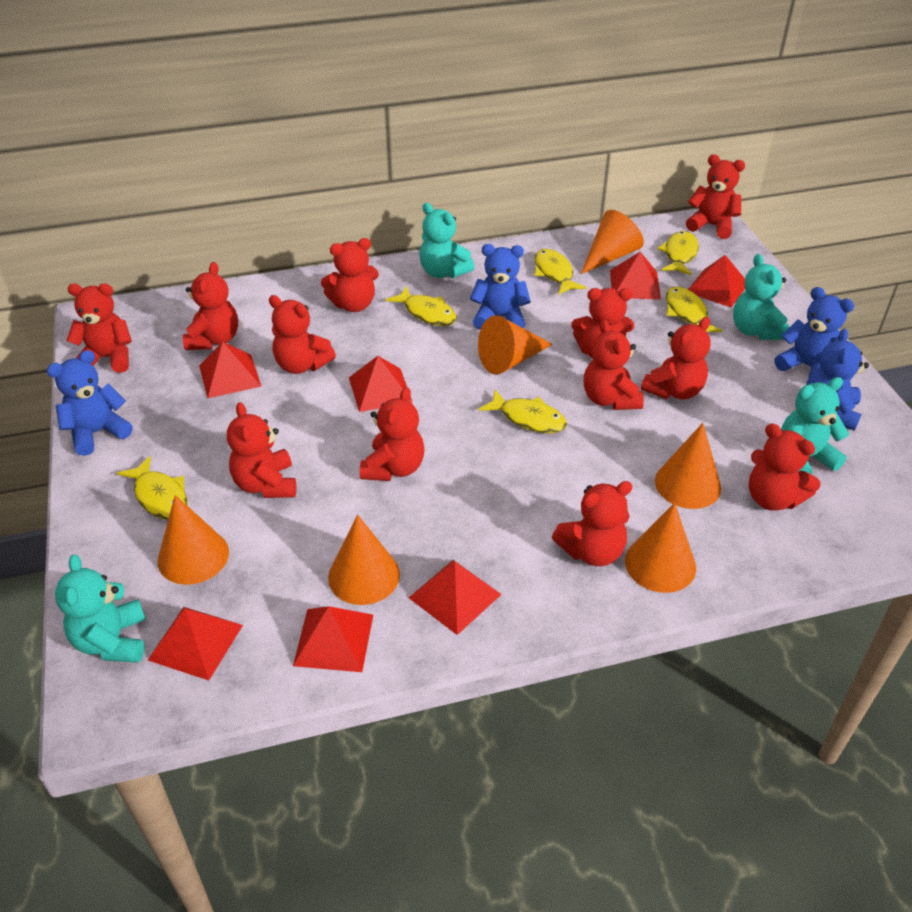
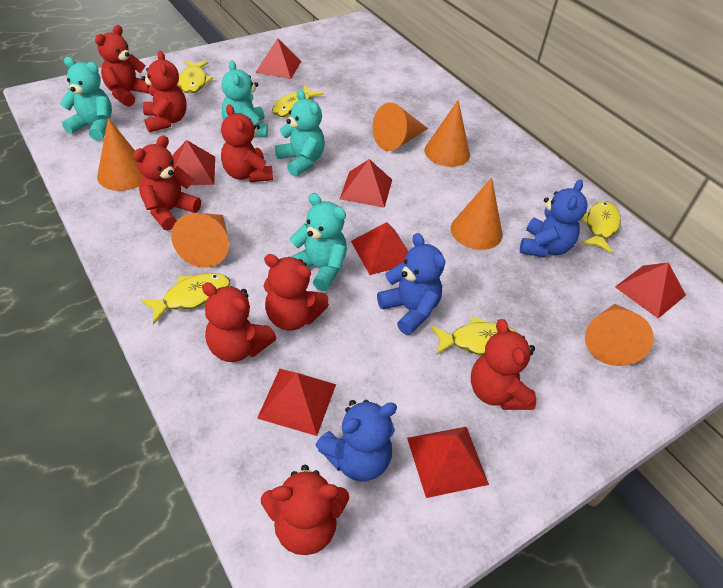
blue teddy bear: 4 -> 3
red teddy bear: 12 -> 8
yellow fish: 6 -> 5

